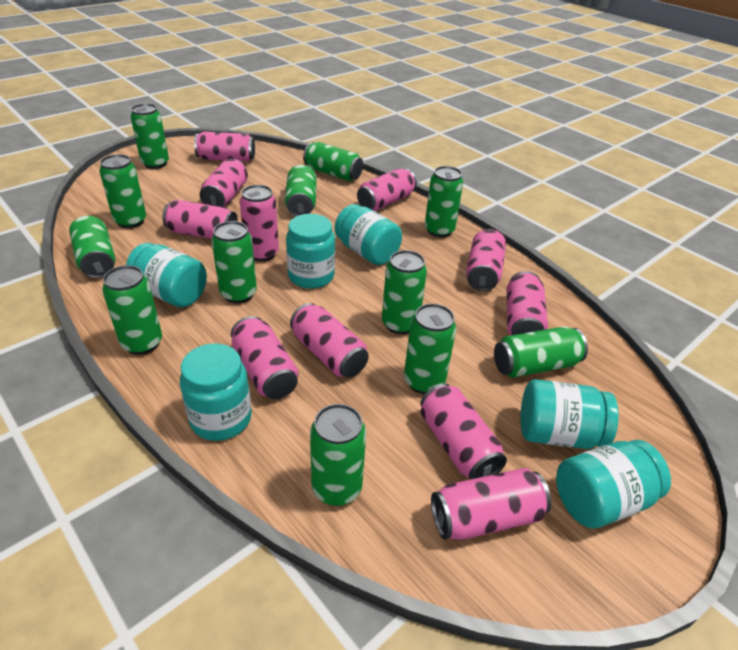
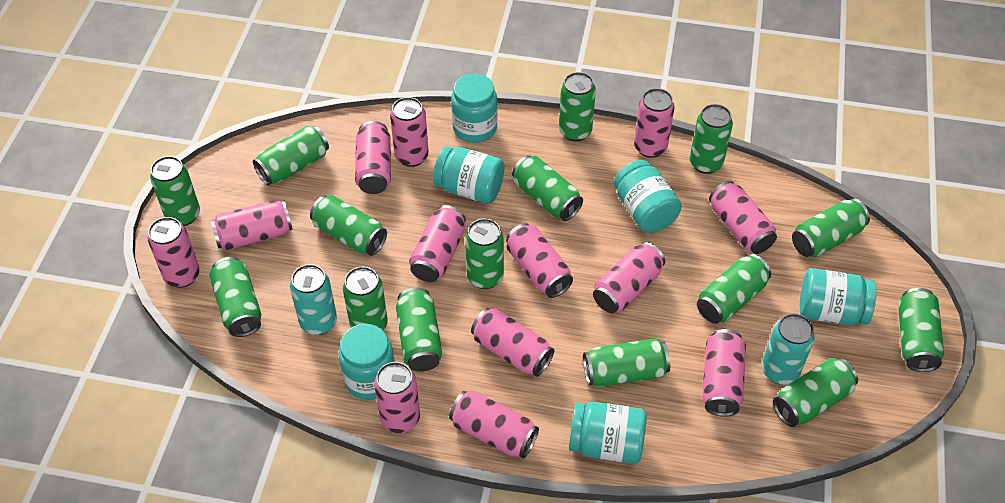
green can: 12 -> 15
pink can: 11 -> 13
turquoise can: 0 -> 2

